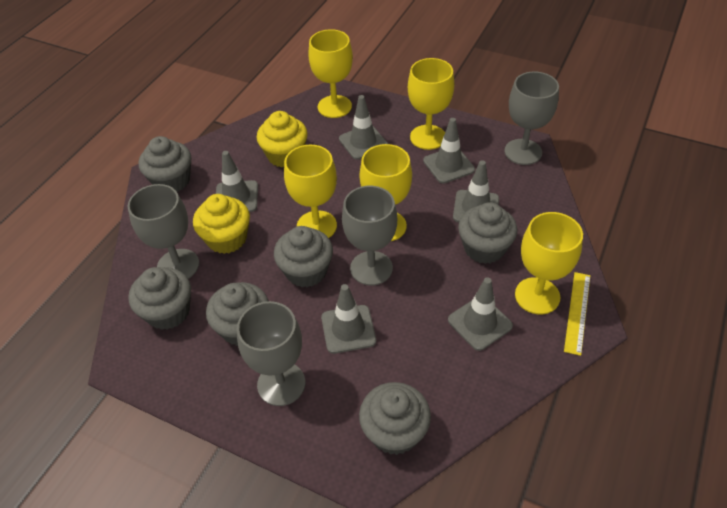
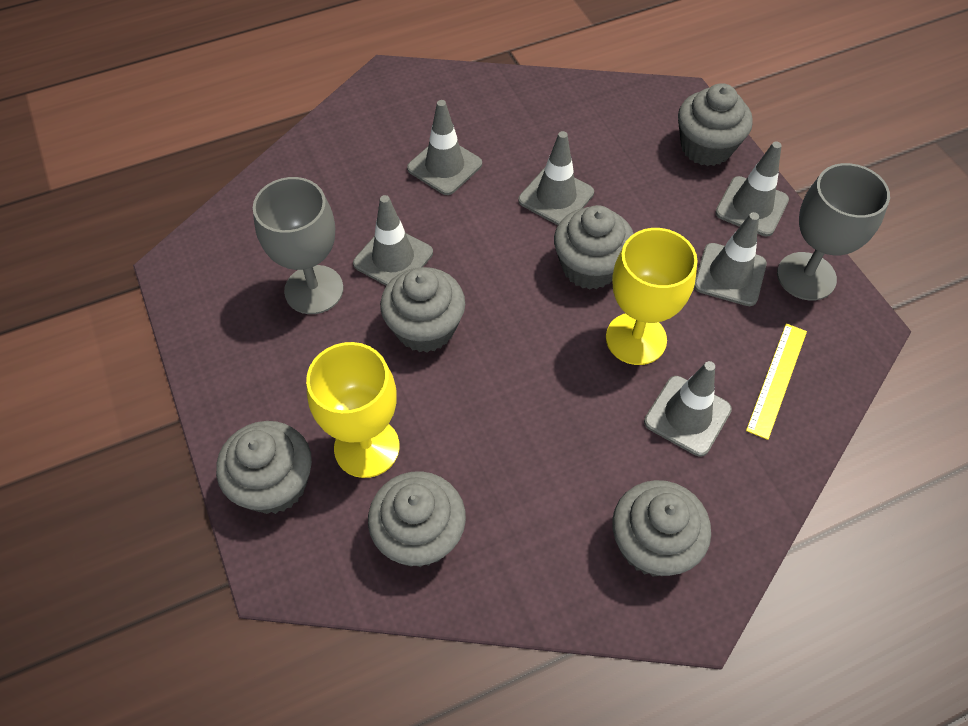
grey goblet: 4 -> 2
yellow cupcake: 2 -> 0
yellow goblet: 5 -> 2

